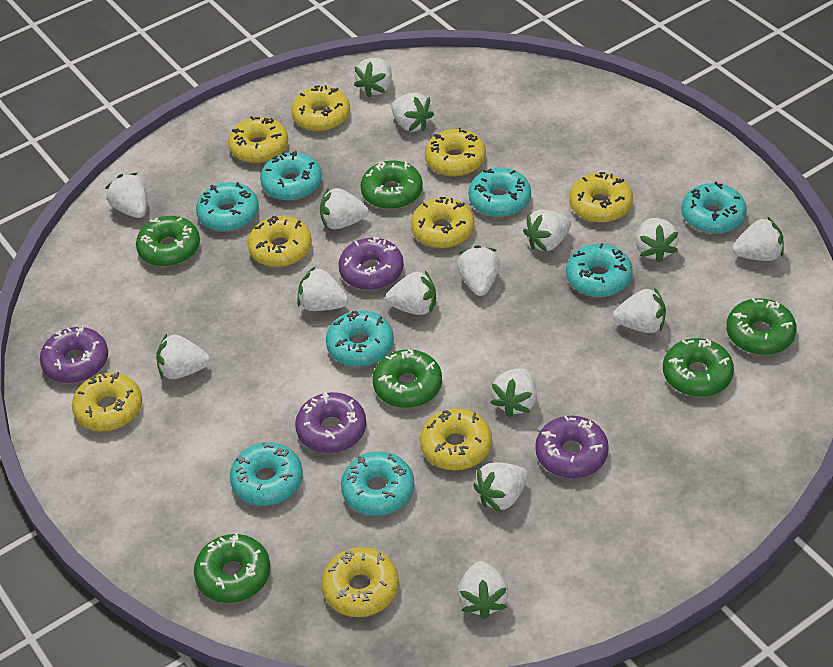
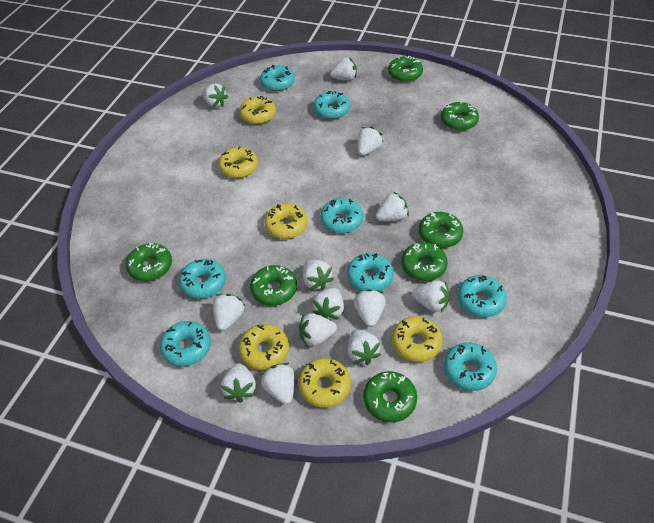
green donut: 6 -> 7
purple donut: 4 -> 0
white strawberry: 15 -> 13
yellow donut: 9 -> 6

